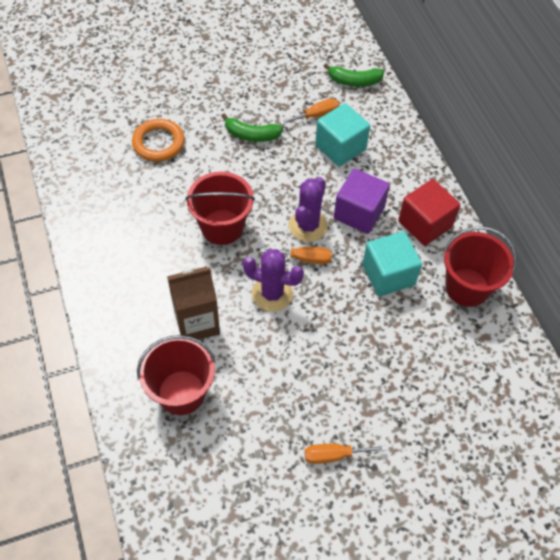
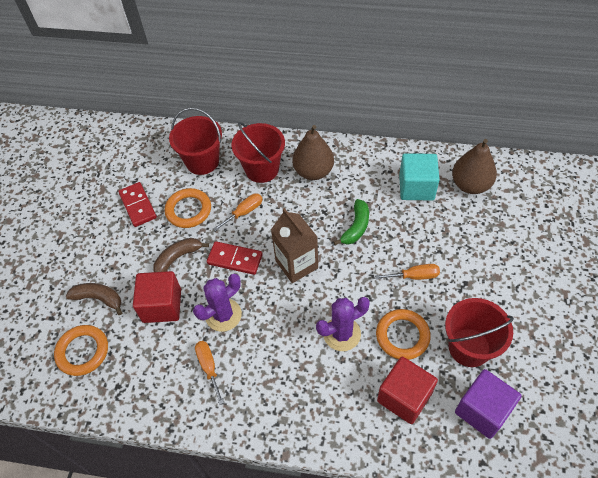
brown banana: 0 -> 2
brown pear: 0 -> 2
green banana: 2 -> 1
orange ring: 1 -> 3
red cube: 1 -> 2
red domino: 0 -> 2
turquoise cube: 2 -> 1

